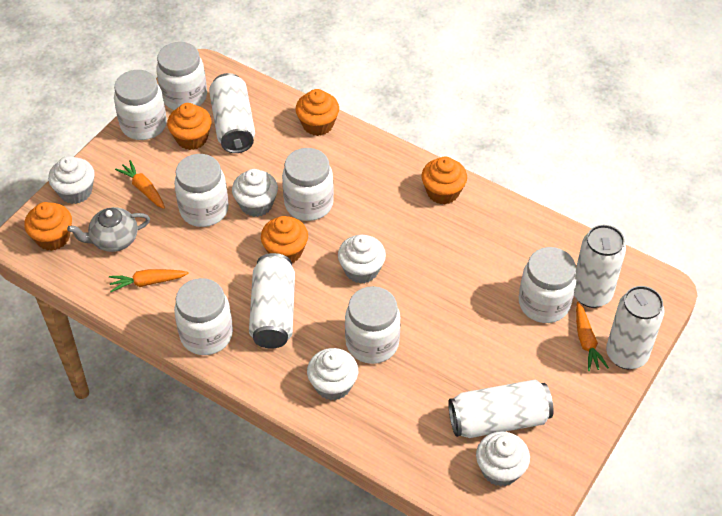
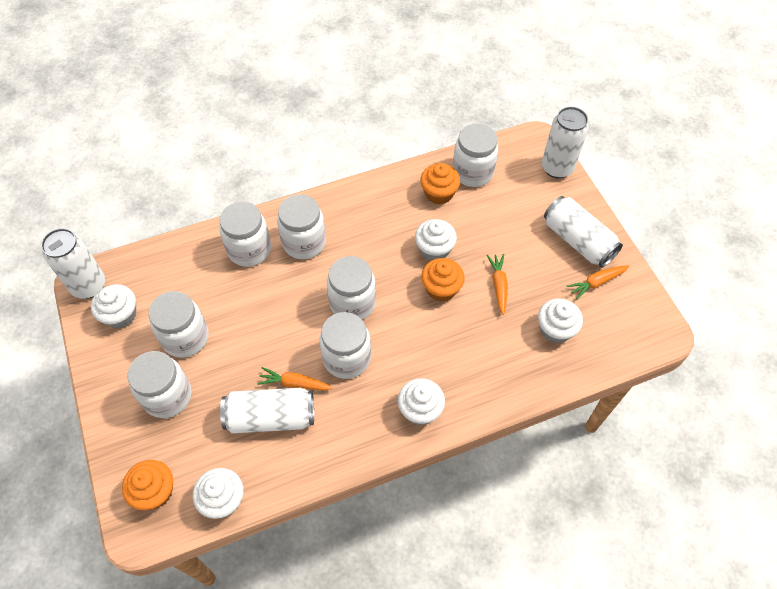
grey teapot: 1 -> 0
orange cupcake: 5 -> 3
white can: 5 -> 4

